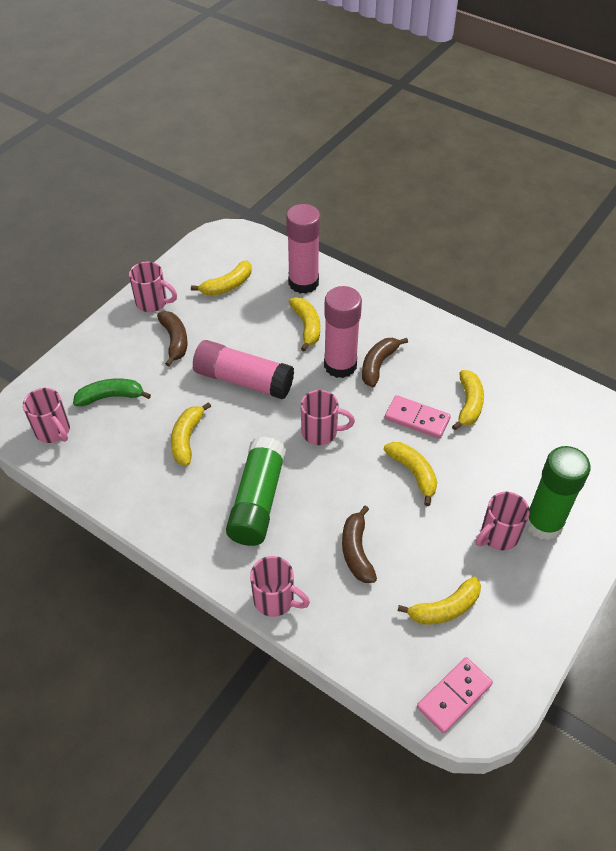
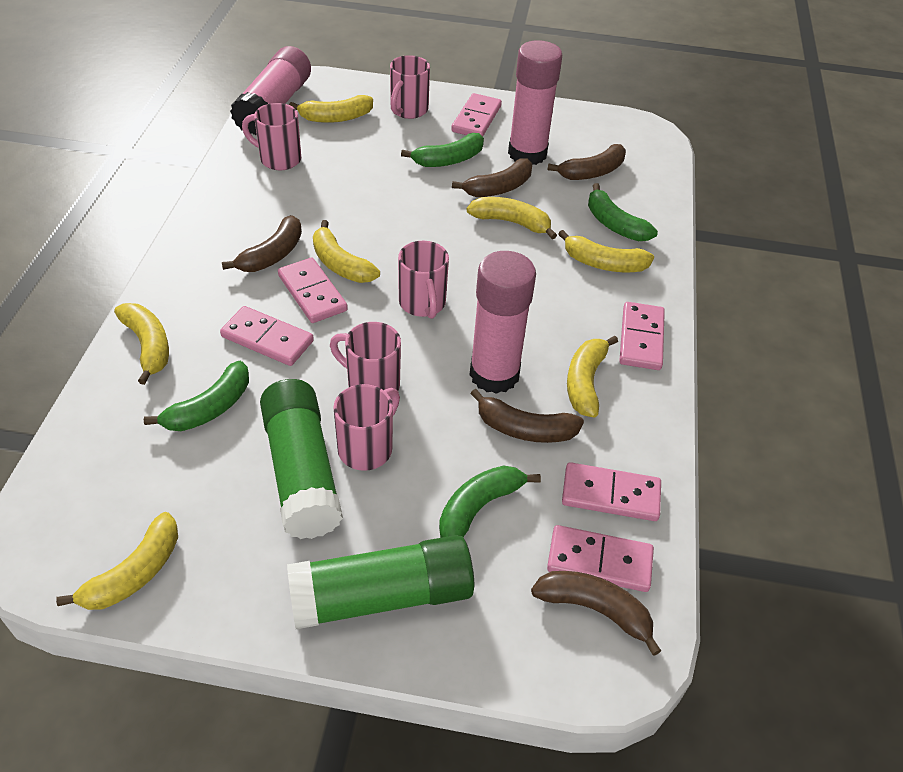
brown banana: 3 -> 5
green banana: 1 -> 4
pink domino: 2 -> 6
yellow banana: 6 -> 7

